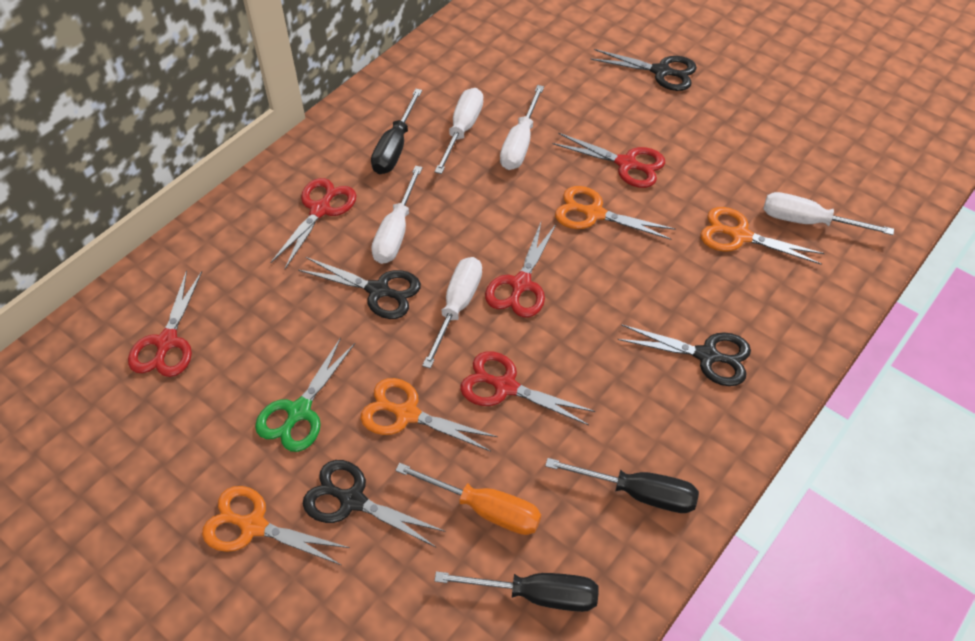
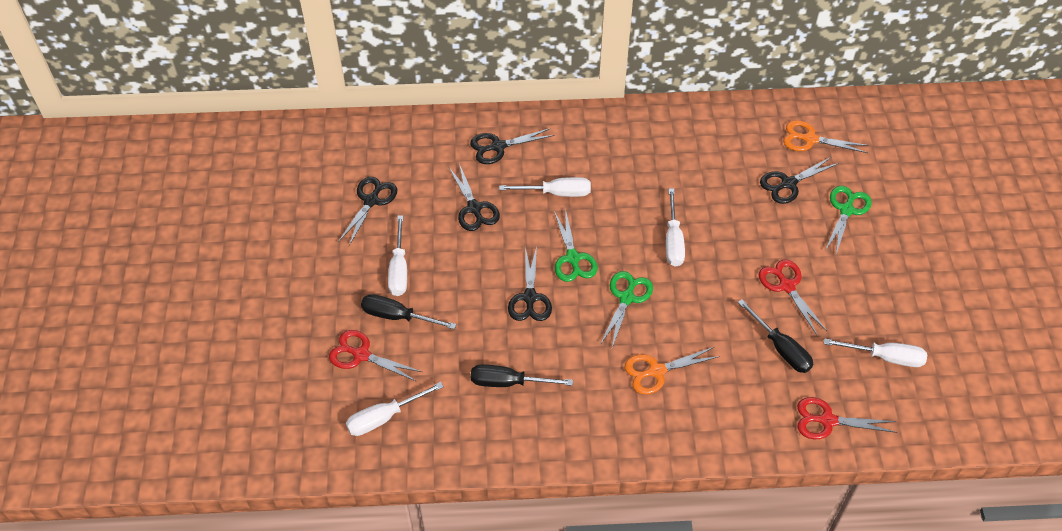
black scissors: 4 -> 5
green scissors: 1 -> 3
orange scissors: 4 -> 2
orange screwdriver: 1 -> 0
red scissors: 5 -> 3

